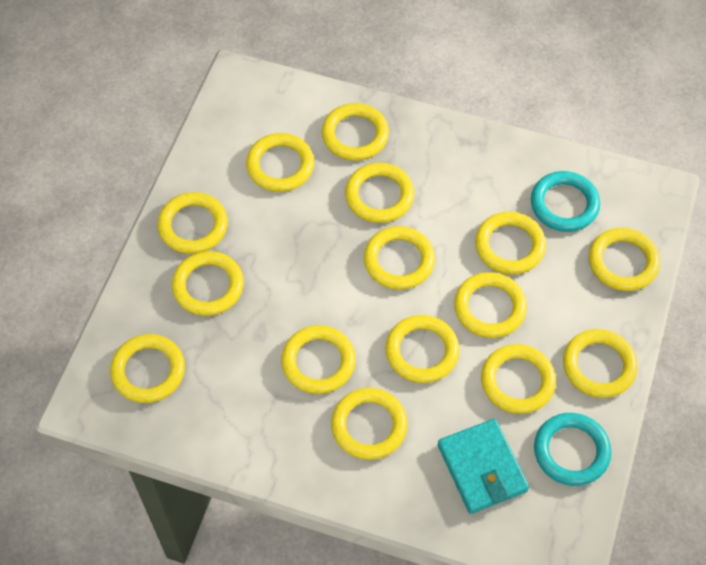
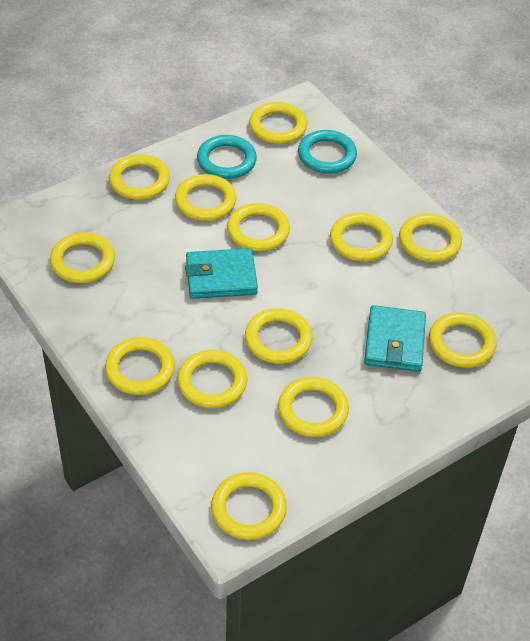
turquoise wallet: 1 -> 2
yellow ring: 15 -> 13

